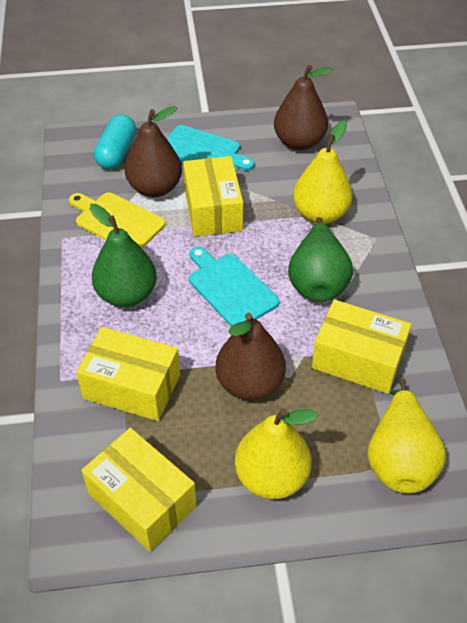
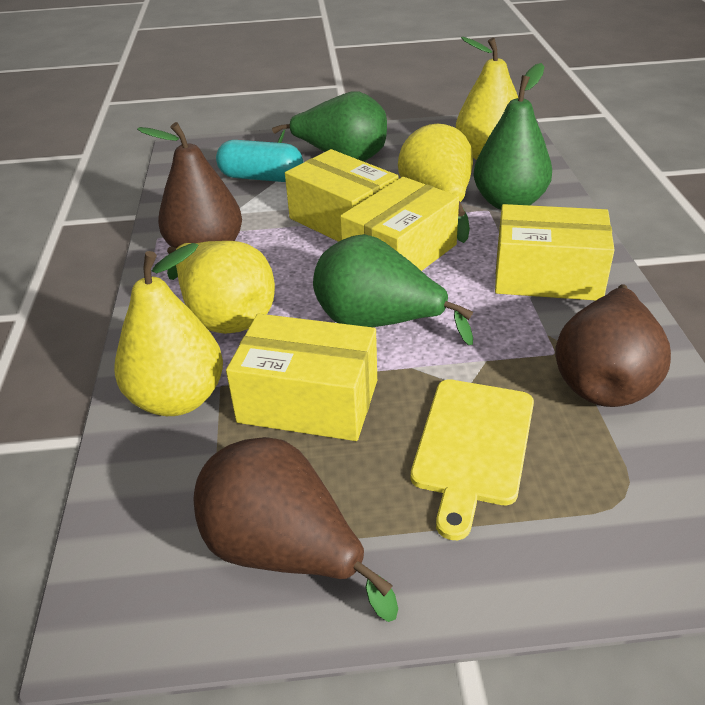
green pear: 2 -> 3
turquoise cutting board: 2 -> 0
yellow pear: 3 -> 4

